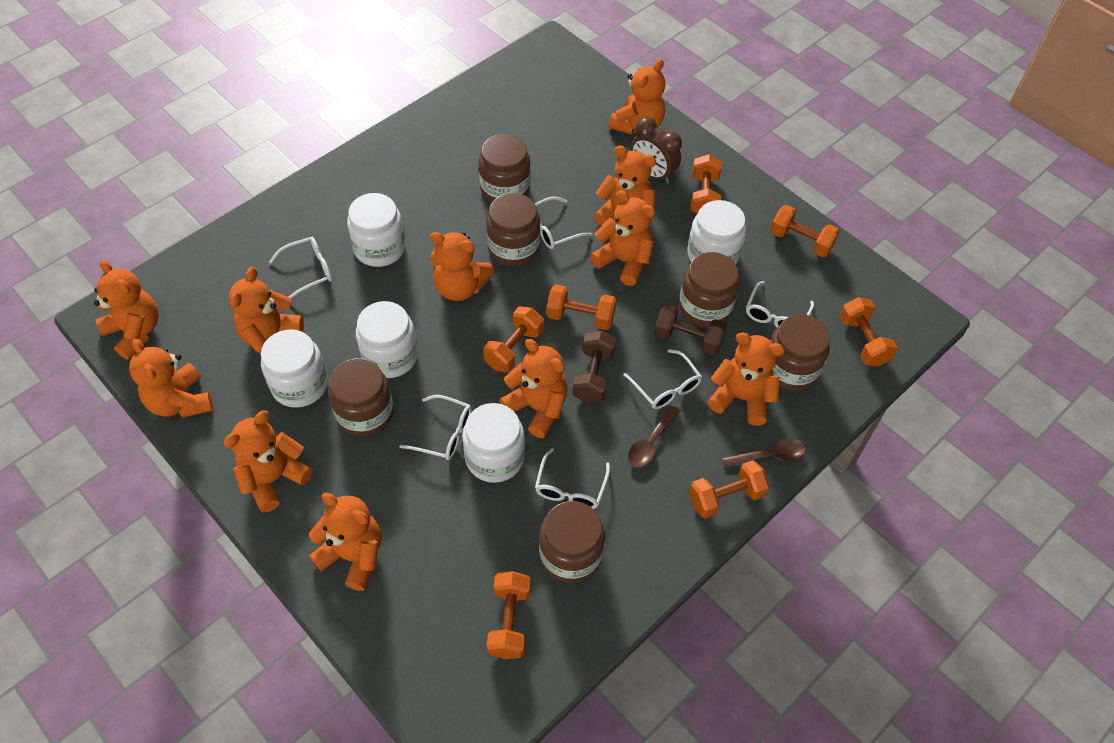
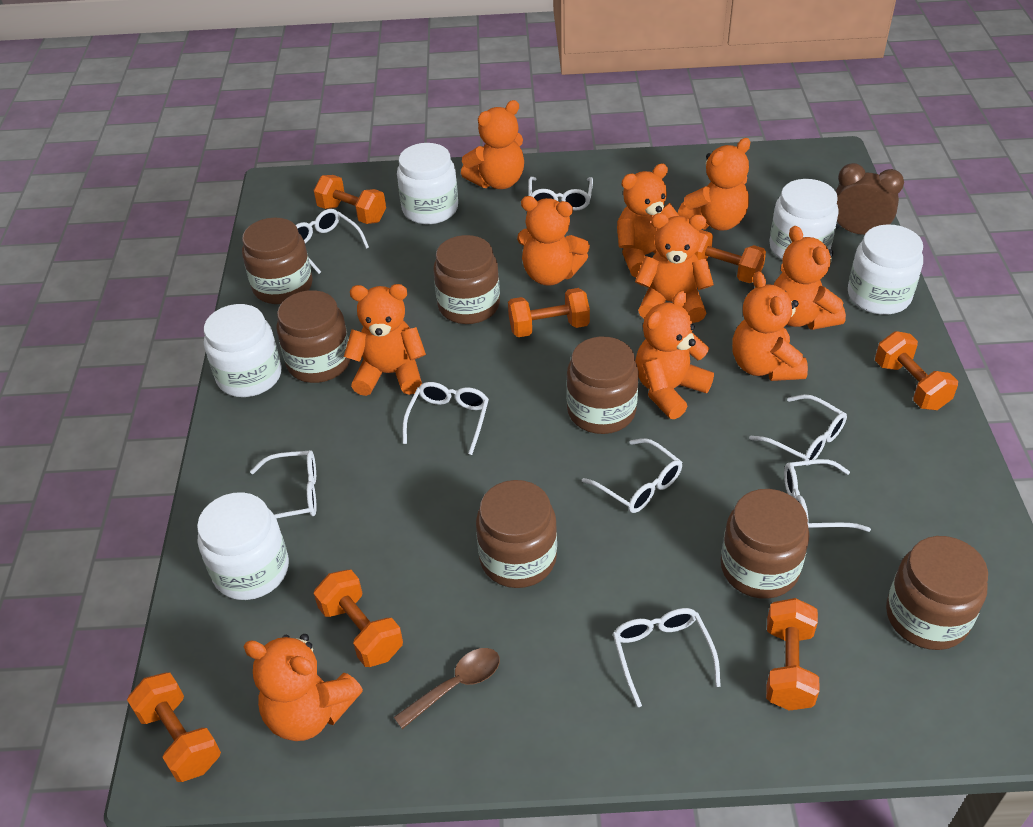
brown dumbbell: 2 -> 0
brown jar: 6 -> 7
brown spoon: 2 -> 1
orange teddy bear: 11 -> 10
white glasses: 6 -> 8

